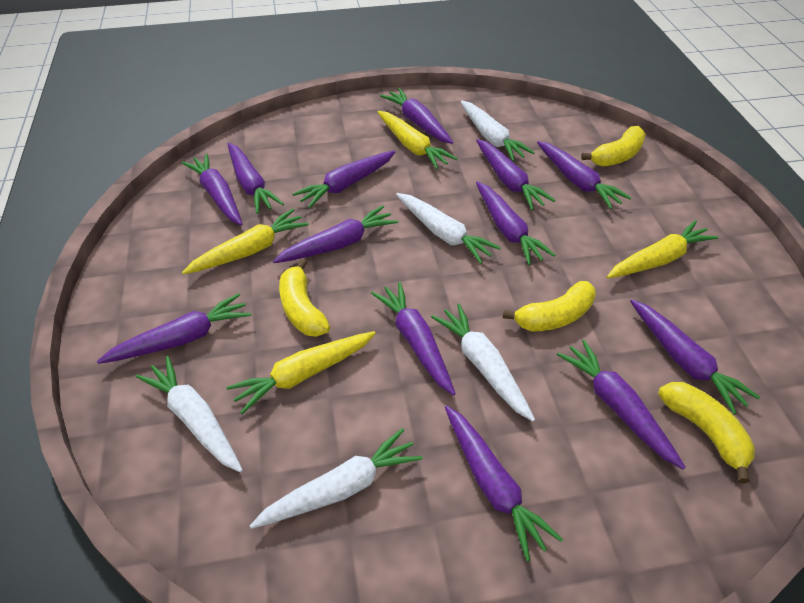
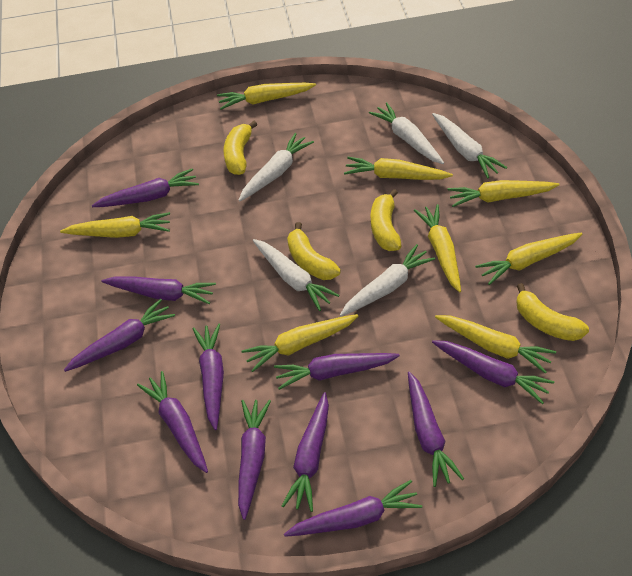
purple carrot: 13 -> 11
yellow carrot: 4 -> 8

